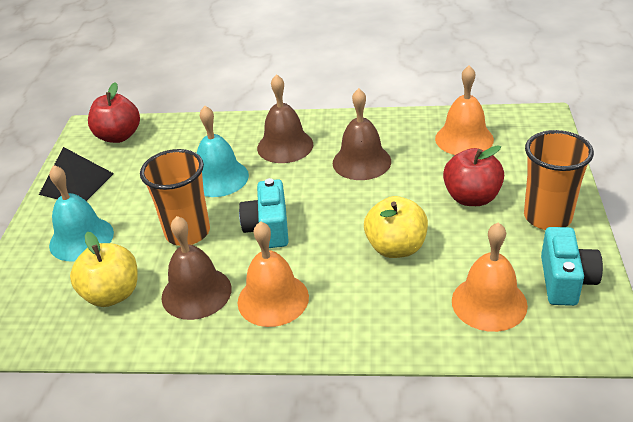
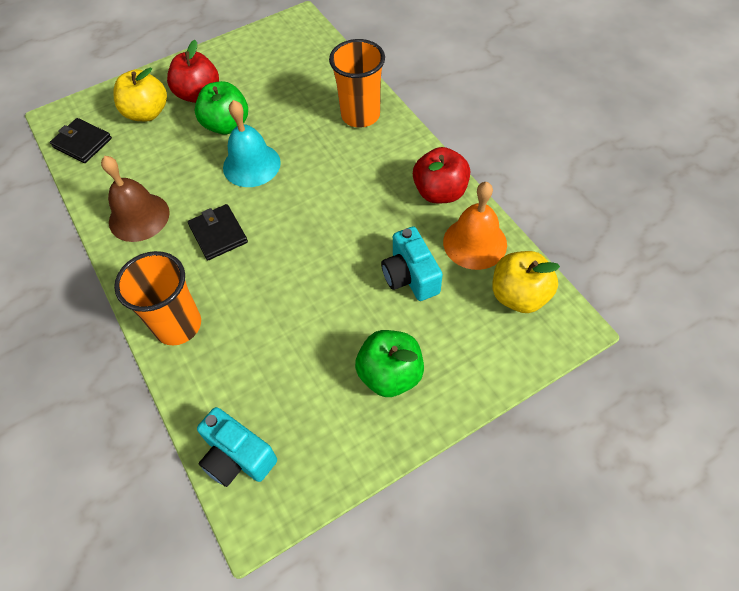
black pyramid: 1 -> 0
black wallet: 0 -> 2
brown bell: 3 -> 1
green apple: 0 -> 2
orange bell: 3 -> 1
turquoise bell: 2 -> 1

